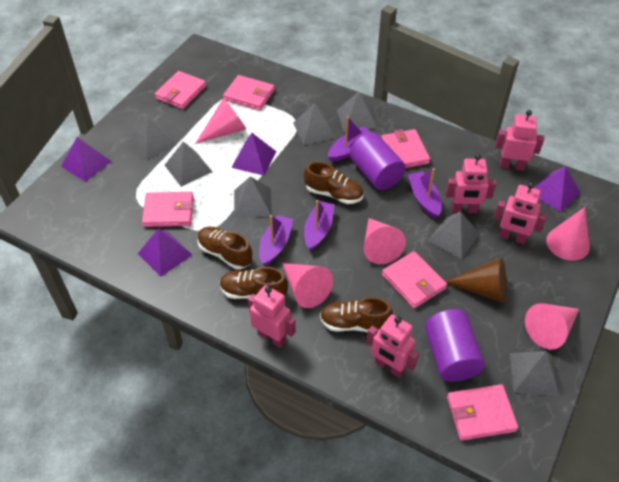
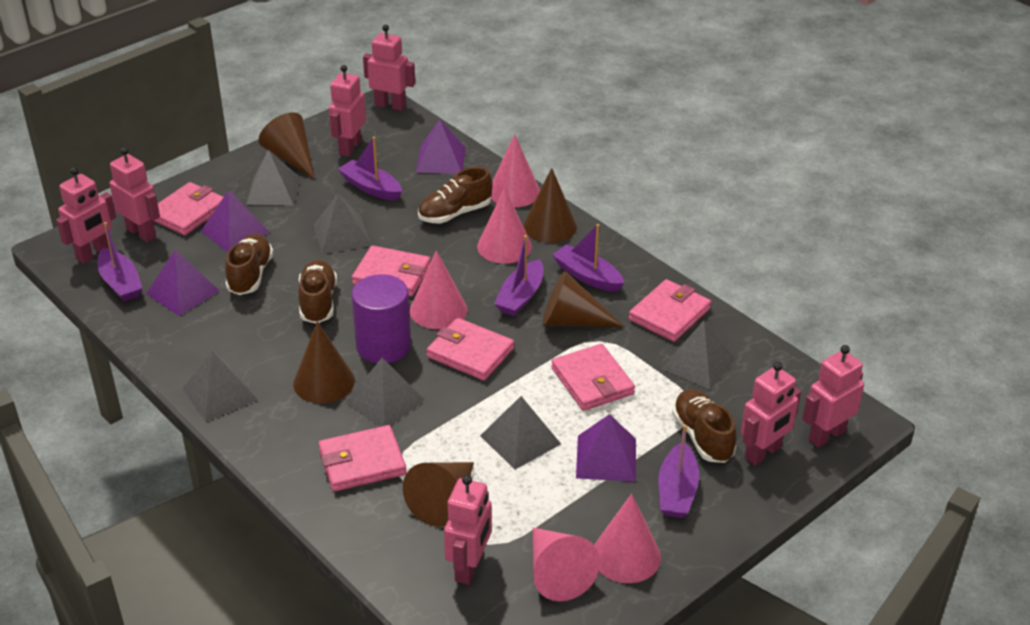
brown cone: 1 -> 5
grey pyramid: 7 -> 6
pink robot: 5 -> 7
purple boat: 4 -> 5
purple cylinder: 2 -> 1

